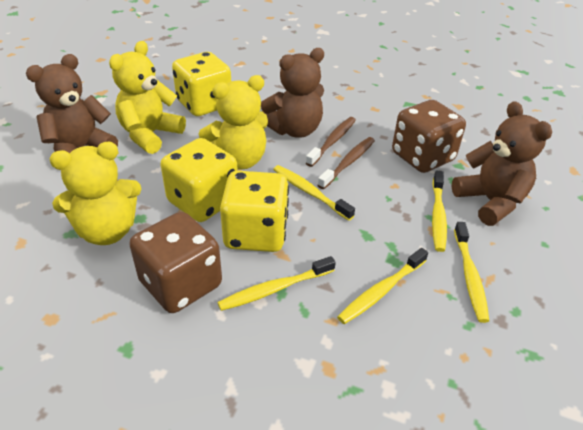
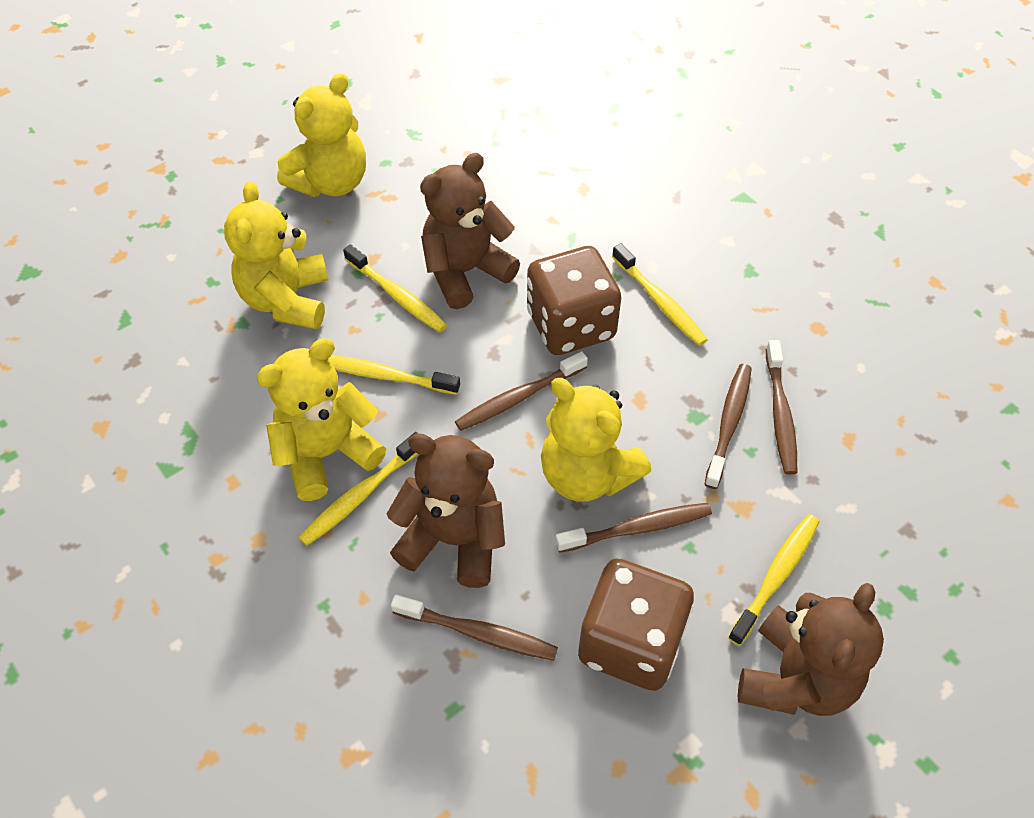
brown toothbrush: 2 -> 5
yellow dice: 3 -> 0
yellow teddy bear: 3 -> 4

